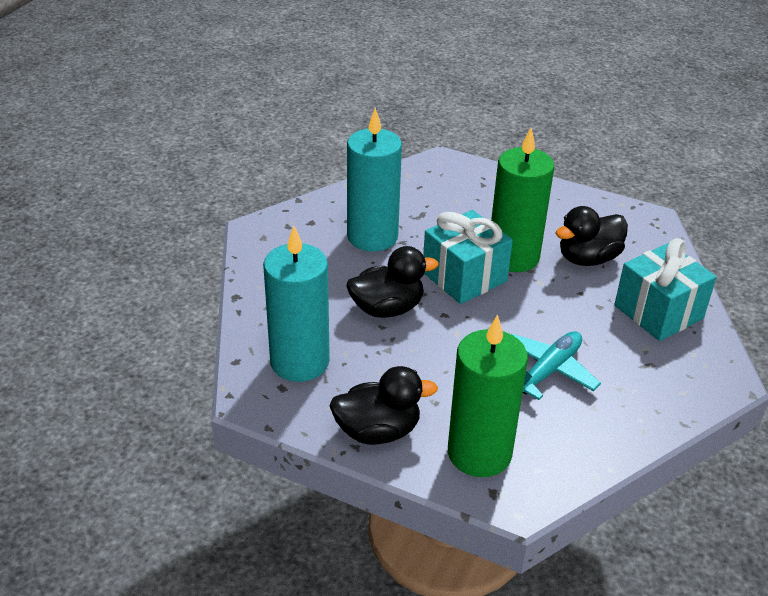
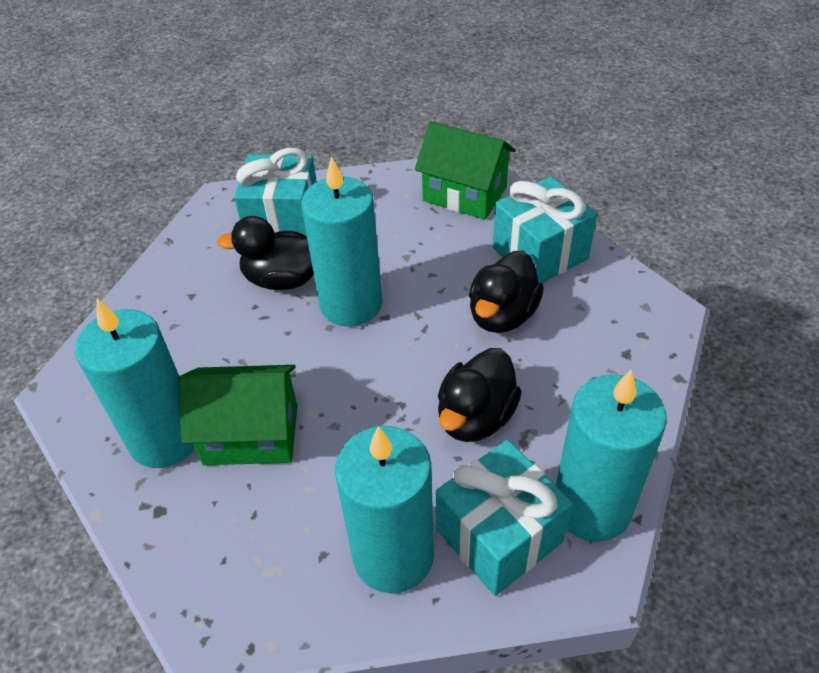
green candle: 2 -> 0
green house: 0 -> 2
turquoise candle: 2 -> 4
turquoise gift: 2 -> 3
turquoise plane: 1 -> 0

